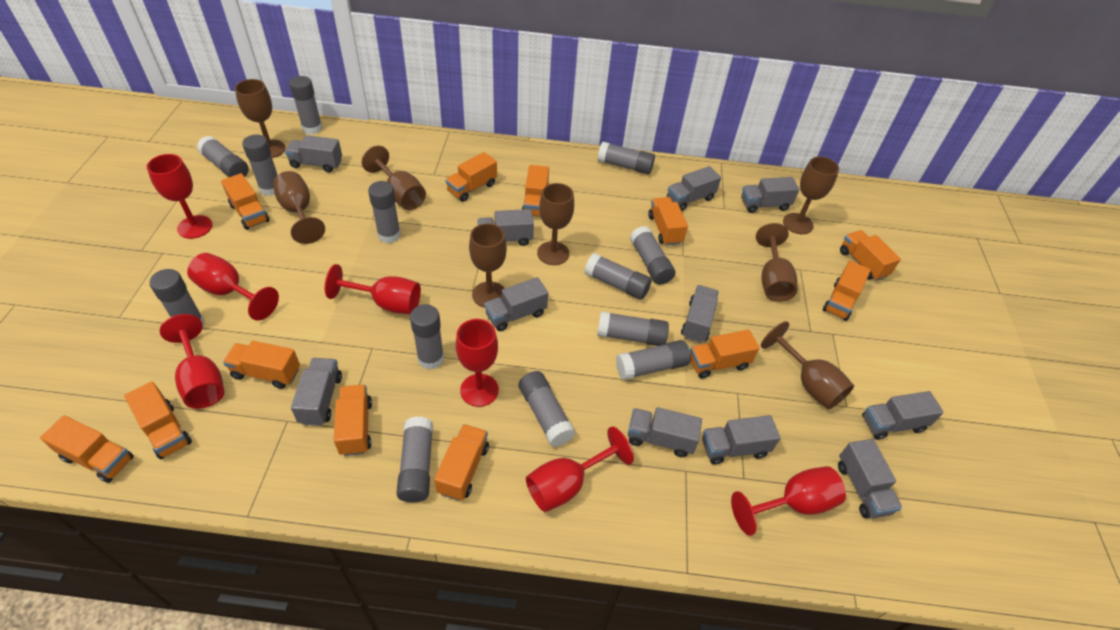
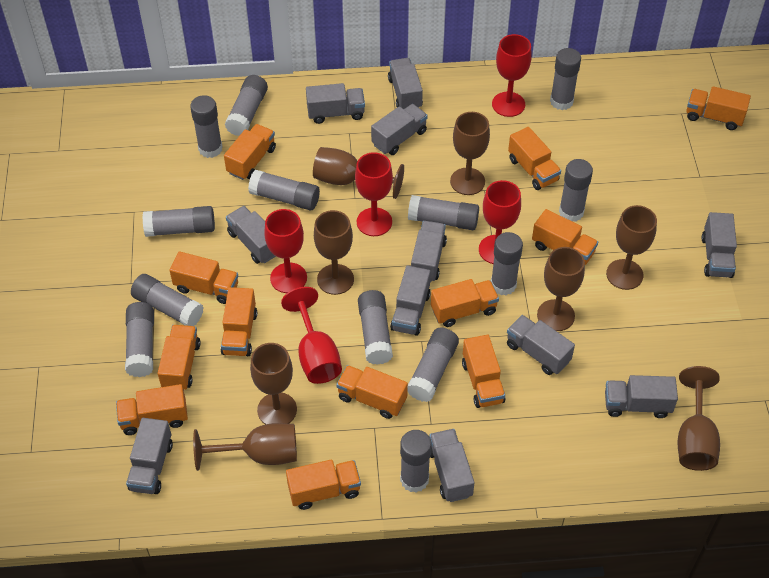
red goblet: 7 -> 5

